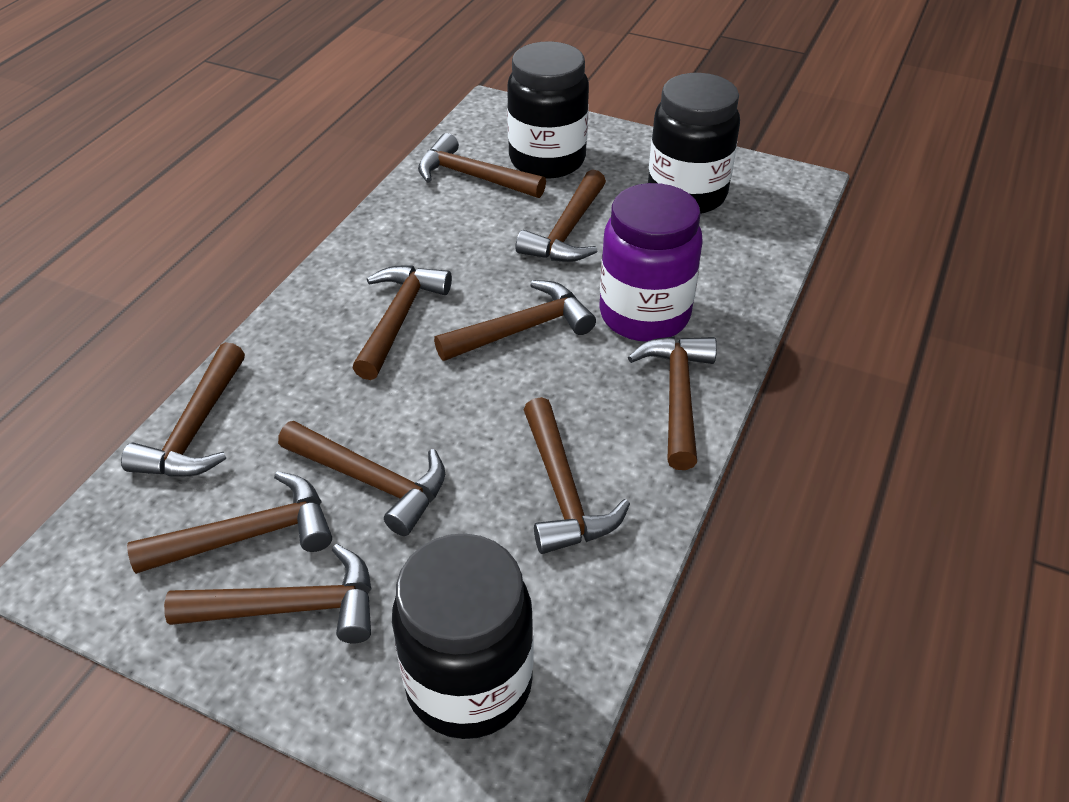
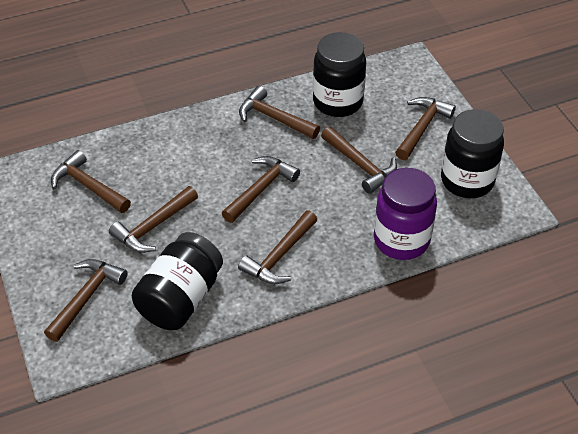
brown hammer: 10 -> 8

